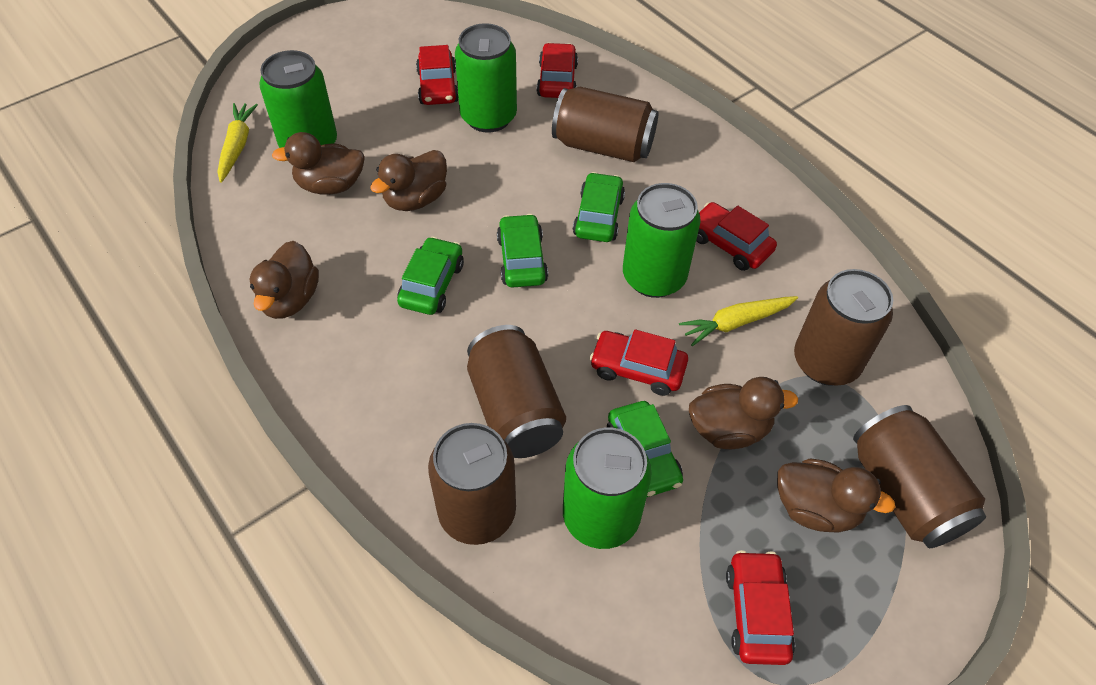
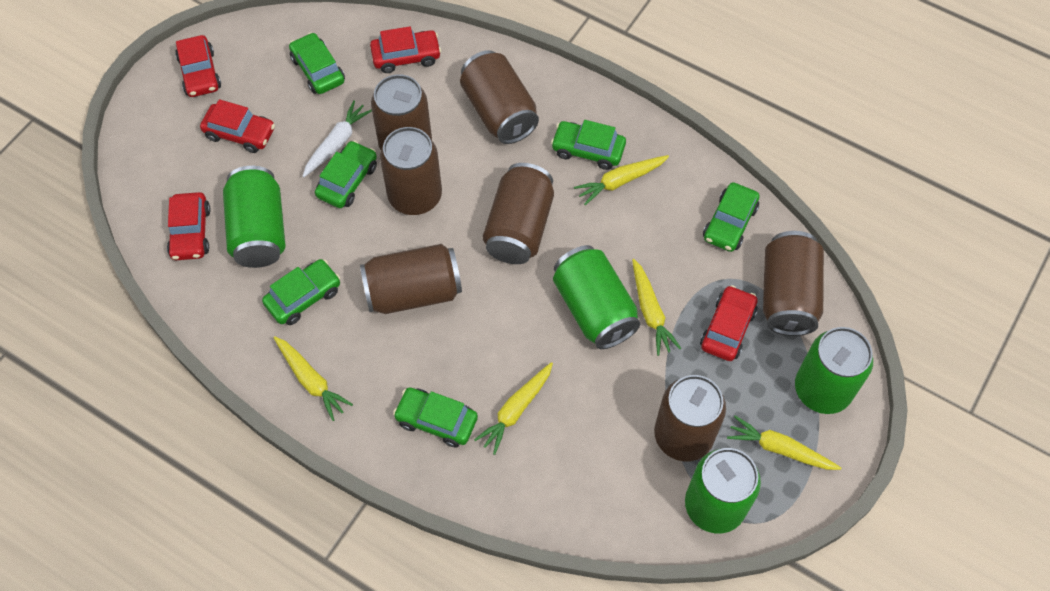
brown can: 5 -> 7
brown duck: 5 -> 0
green car: 4 -> 6
white carrot: 0 -> 1
yellow carrot: 2 -> 5

